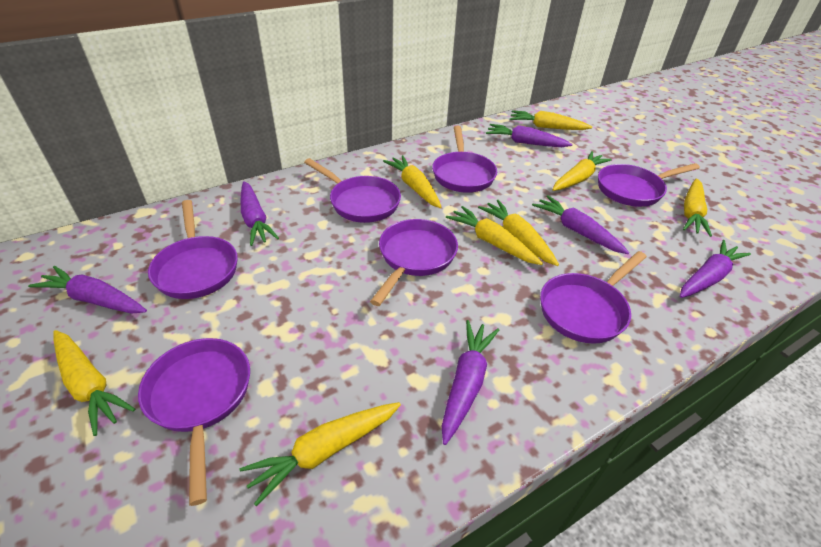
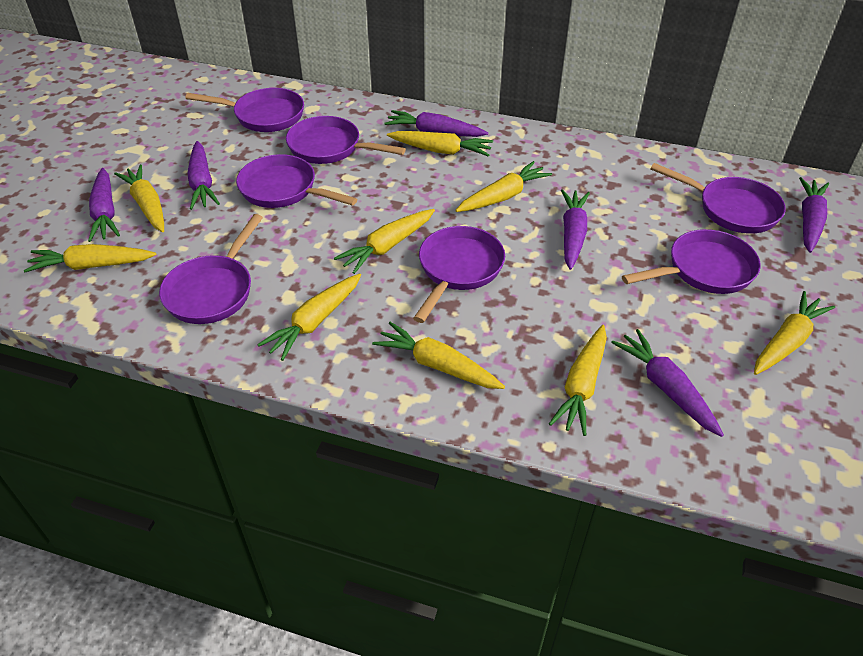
yellow carrot: 8 -> 9

